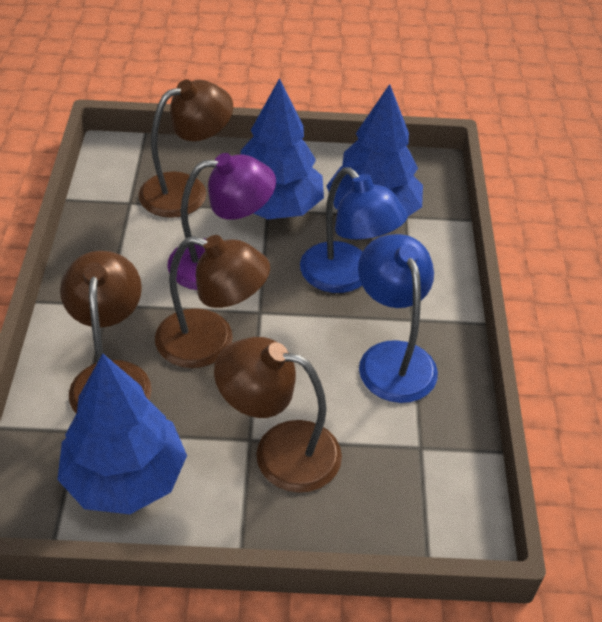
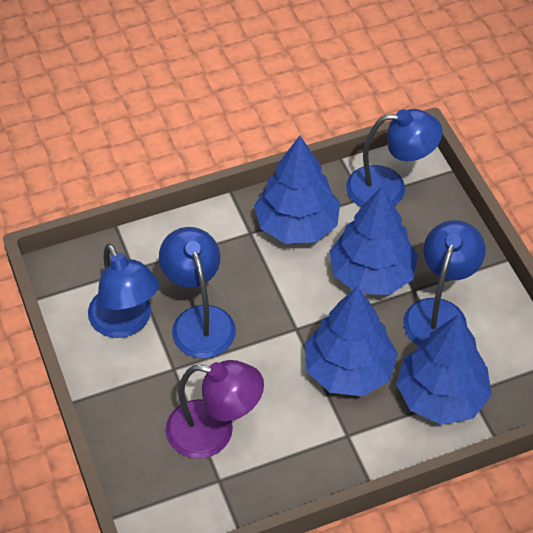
blue lamp: 2 -> 4
blue tree: 3 -> 4
brown lamp: 4 -> 0

